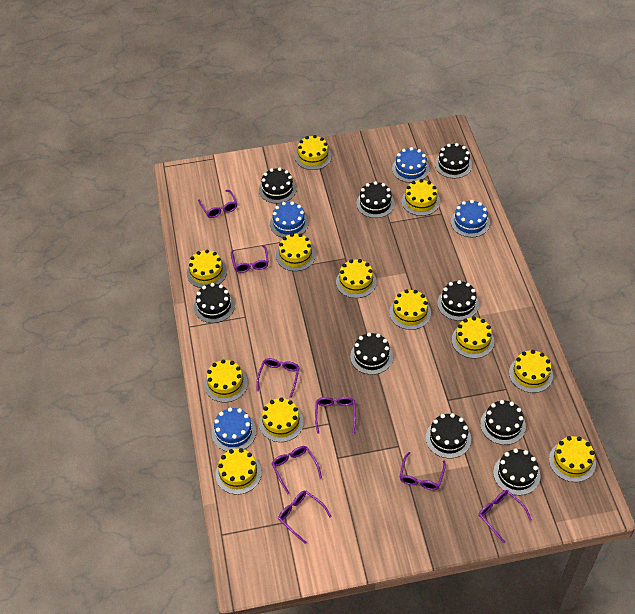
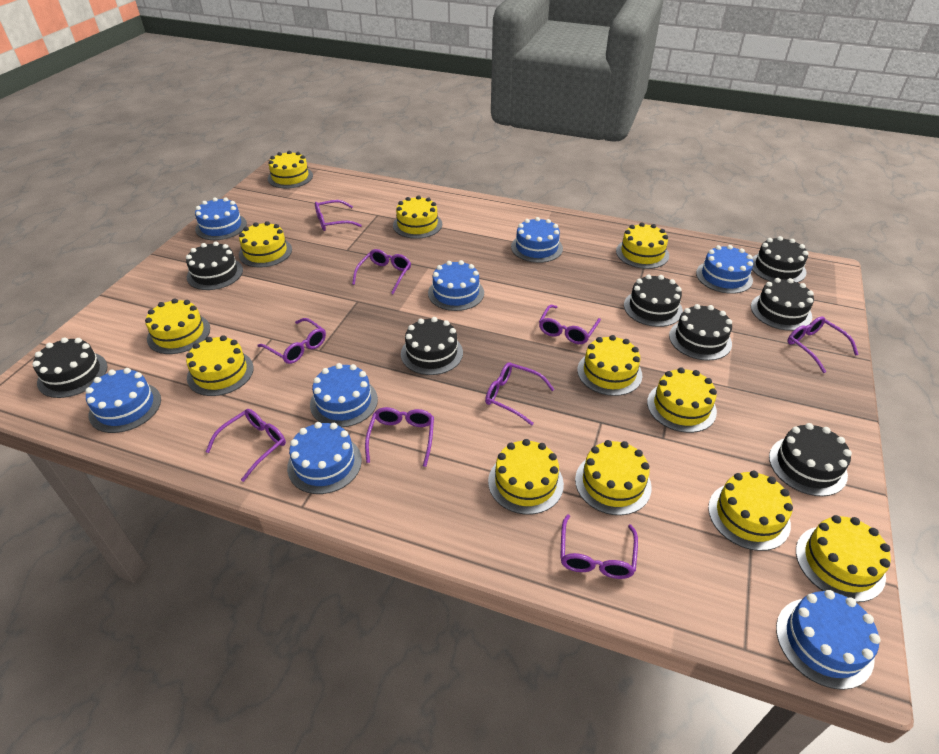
black cake: 9 -> 8
blue cake: 4 -> 8
purple glasses: 8 -> 9

